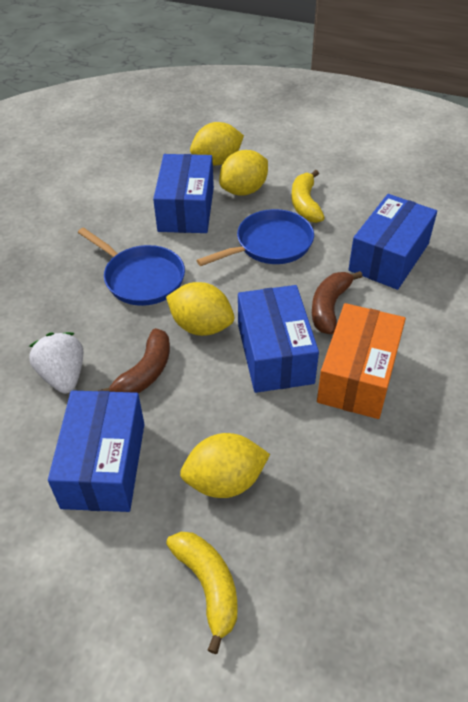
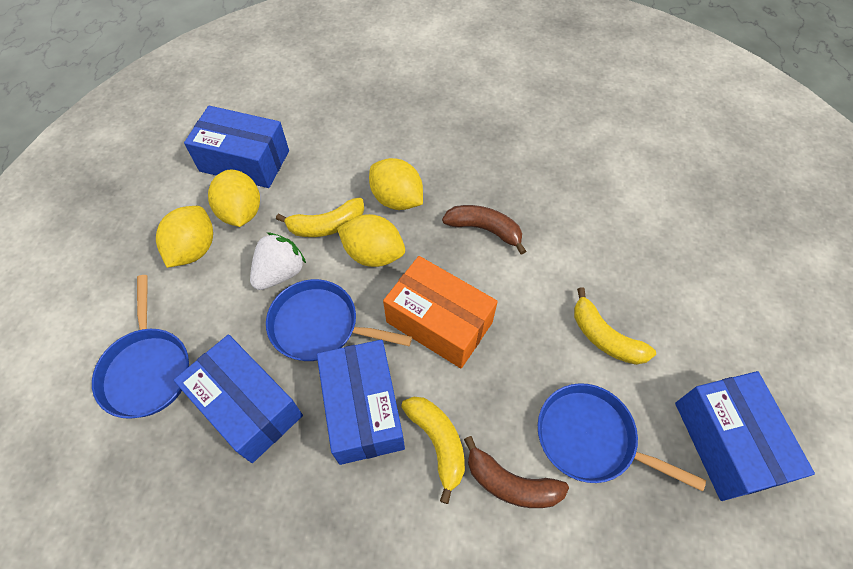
blue pan: 2 -> 3
yellow banana: 2 -> 3

